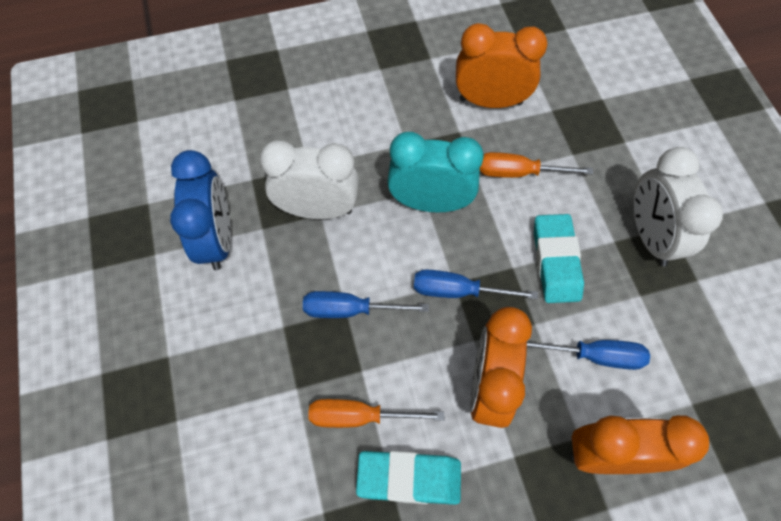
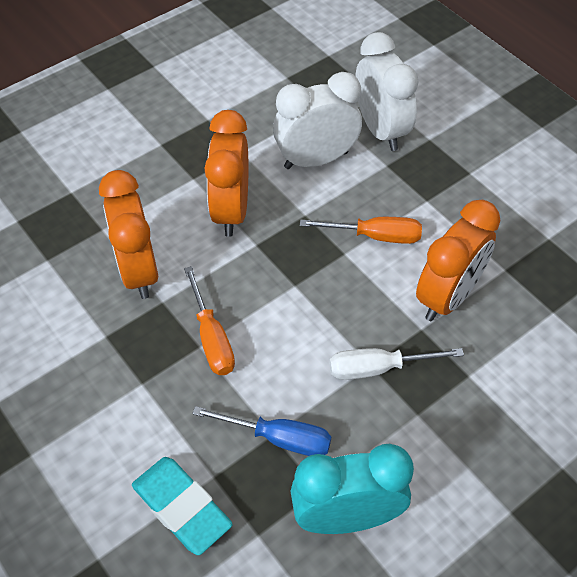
blue clock: 1 -> 0
blue screwdriver: 3 -> 1
turquoise eraser: 2 -> 1
white screwdriver: 0 -> 1

